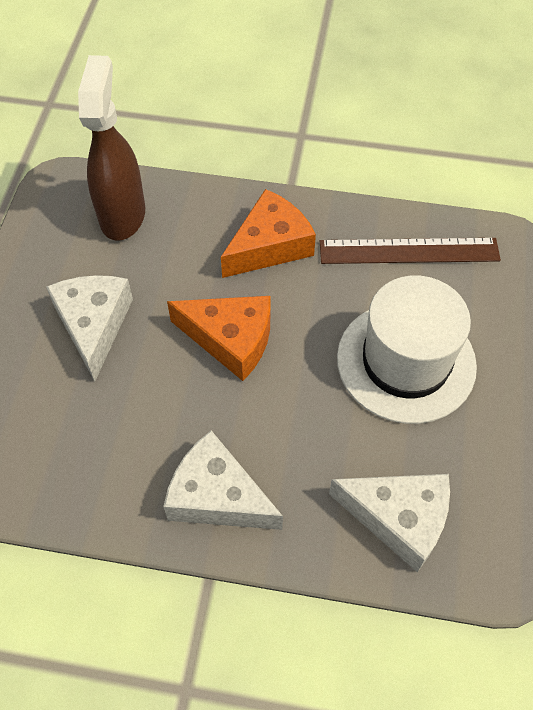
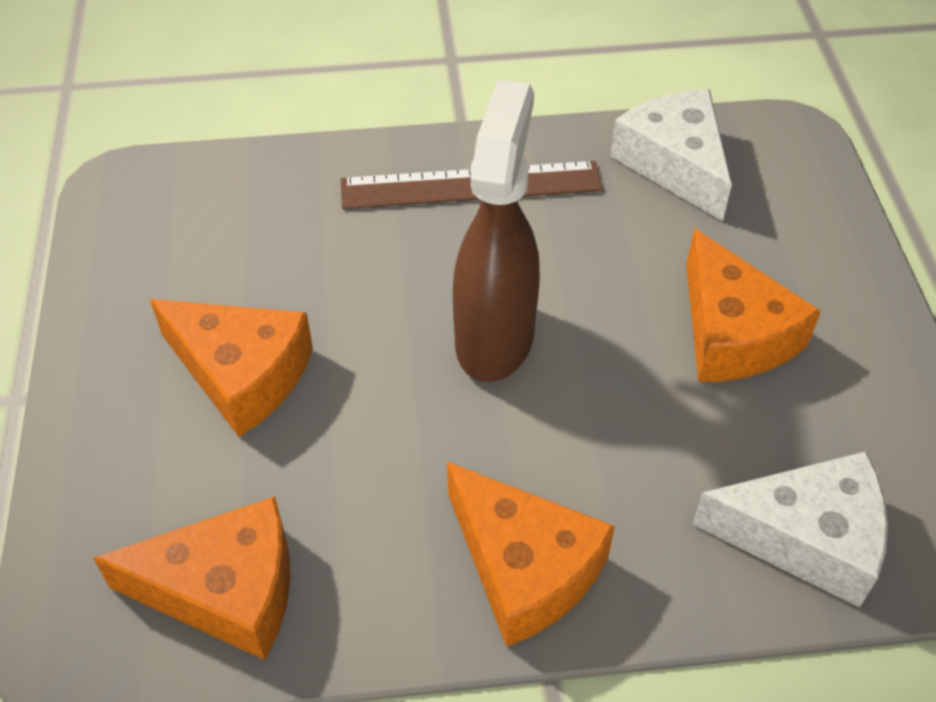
orange cheese: 2 -> 4
white cheese: 3 -> 2
white hat: 1 -> 0

